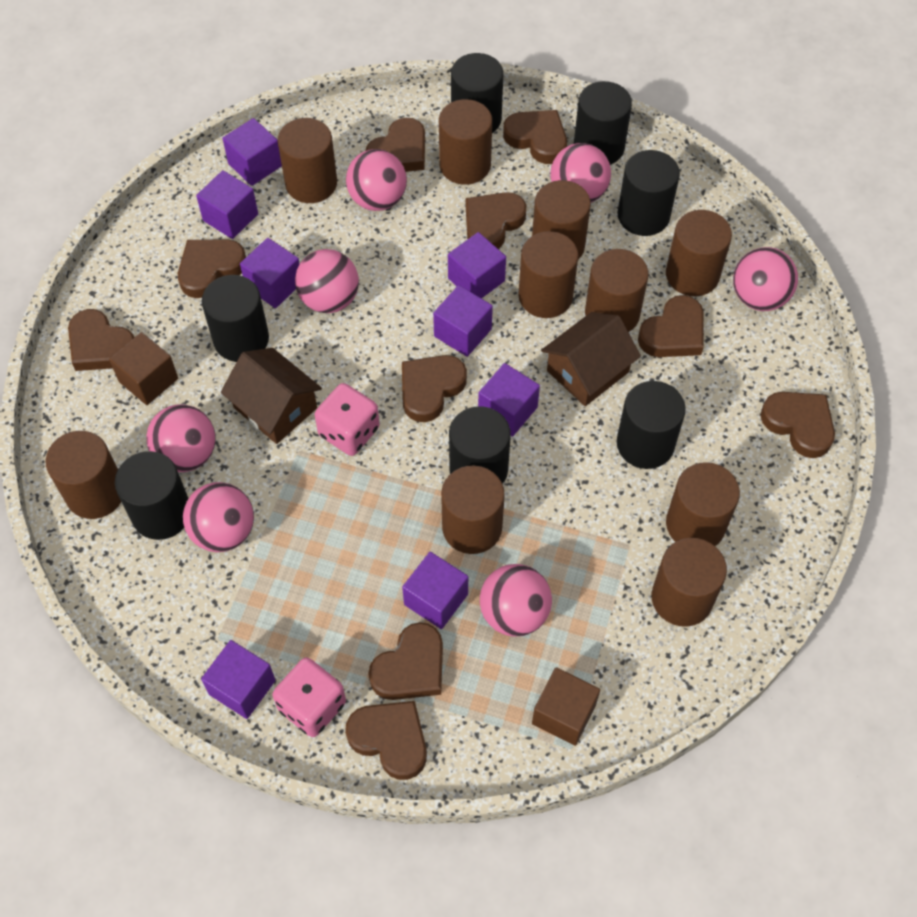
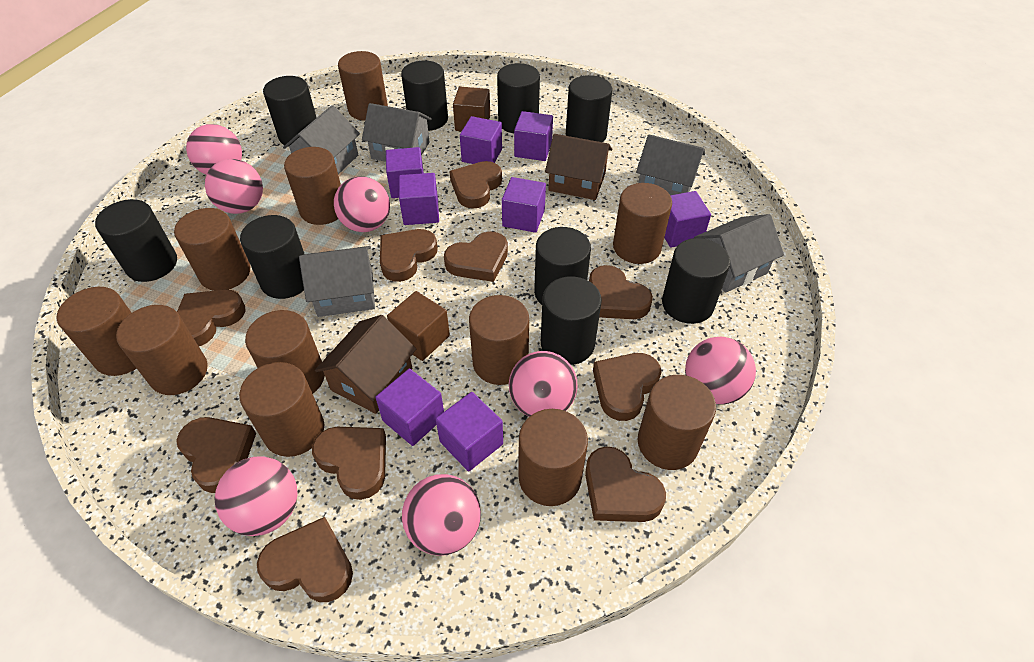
black cylinder: 7 -> 9
brown cylinder: 10 -> 11
grey house: 0 -> 5
pink dice: 2 -> 0

